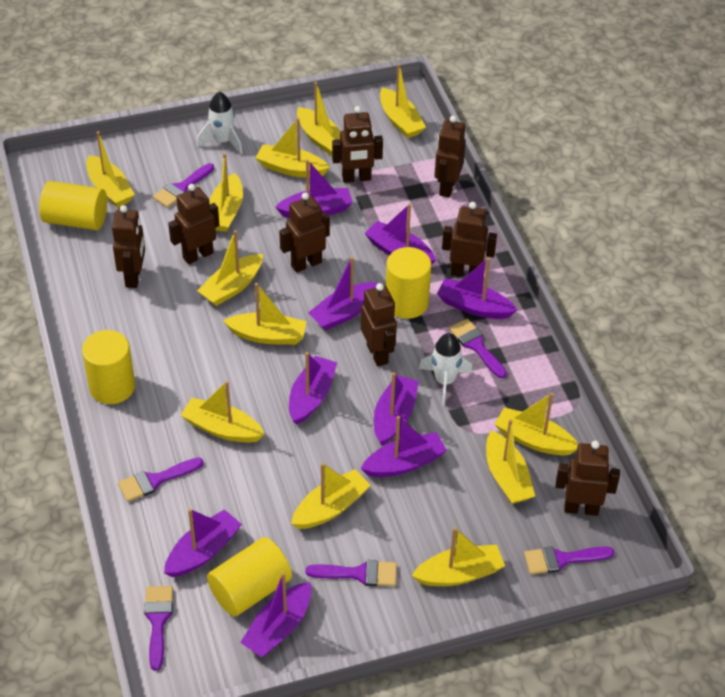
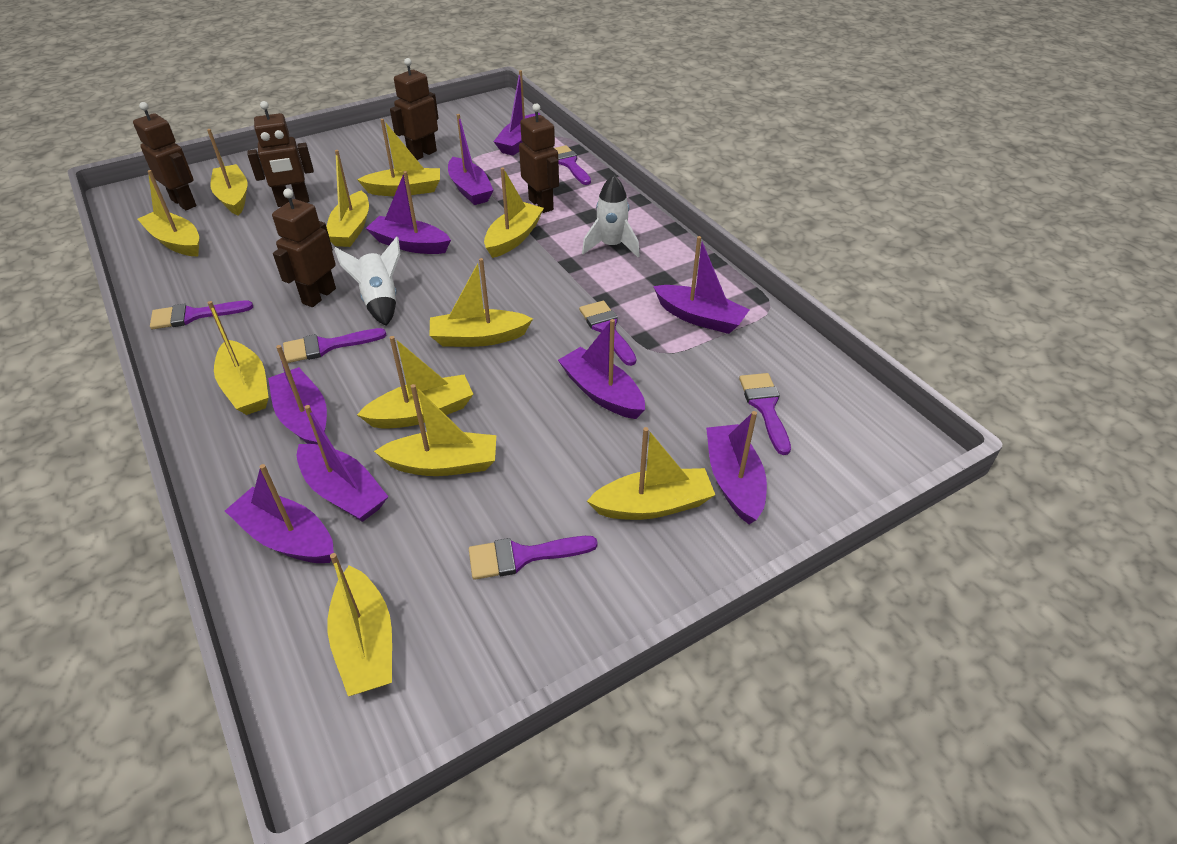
brown robot: 8 -> 5
yellow boat: 12 -> 11
yellow cylinder: 4 -> 0

